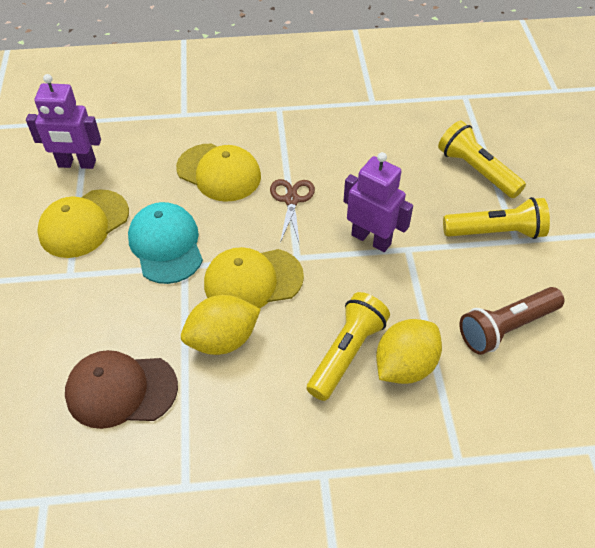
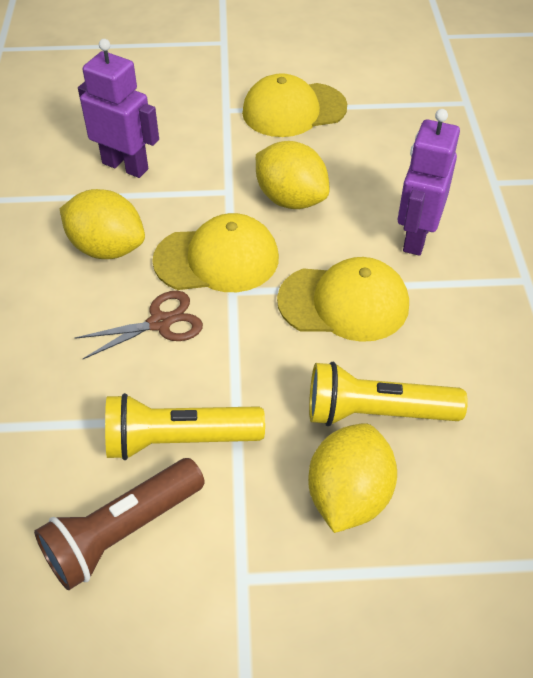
brown cap: 1 -> 0
turquoise cap: 1 -> 0
yellow flashlight: 3 -> 2
yellow lemon: 2 -> 3

